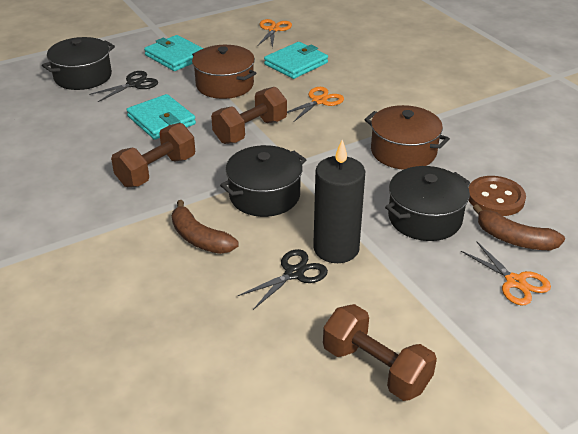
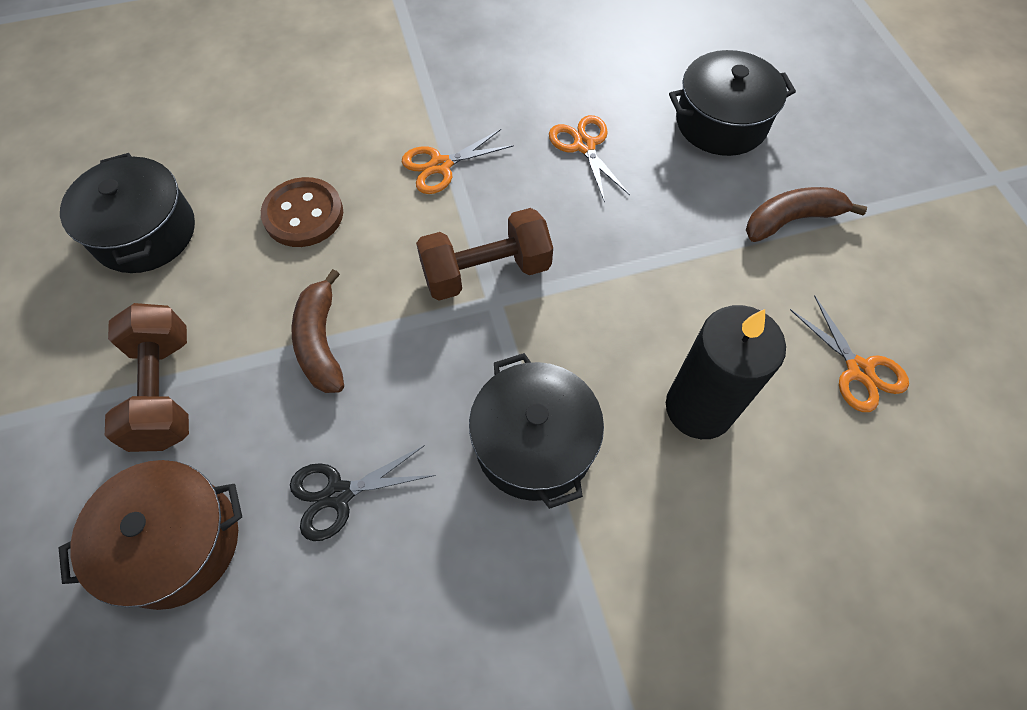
black scissors: 2 -> 1
brown dumbbell: 3 -> 2
brown pot: 2 -> 1
turquoise wallet: 3 -> 0

